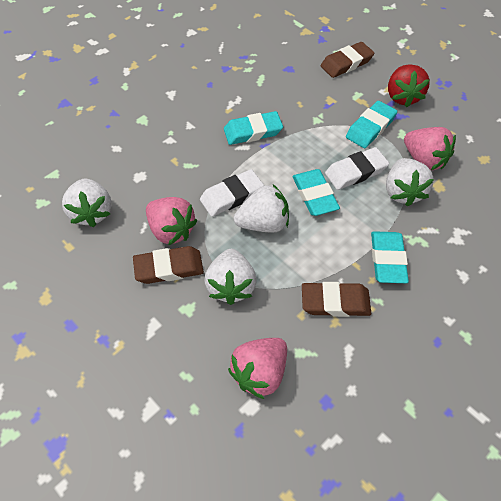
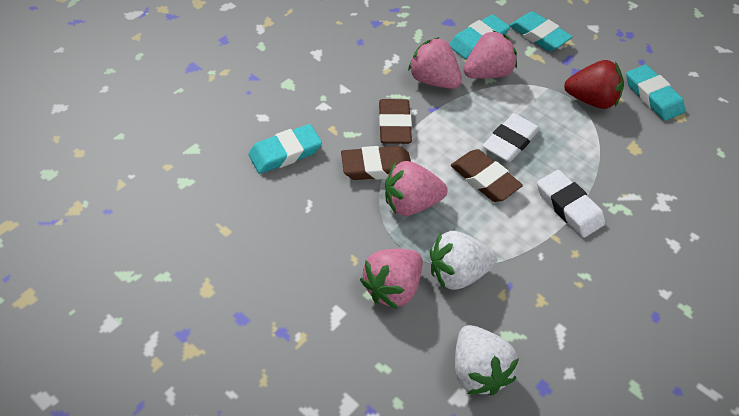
pink strawberry: 3 -> 4
white strawberry: 4 -> 2

